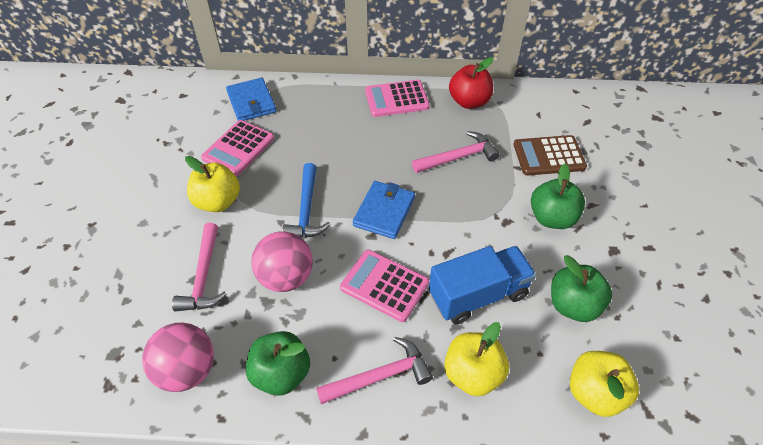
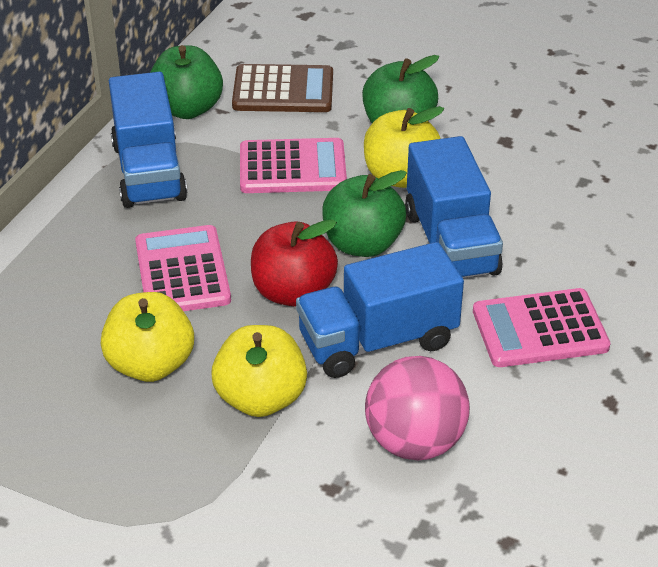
blue hammer: 1 -> 0
blue truck: 1 -> 3
blue wallet: 2 -> 0
pink ball: 2 -> 1
pink hammer: 3 -> 0

